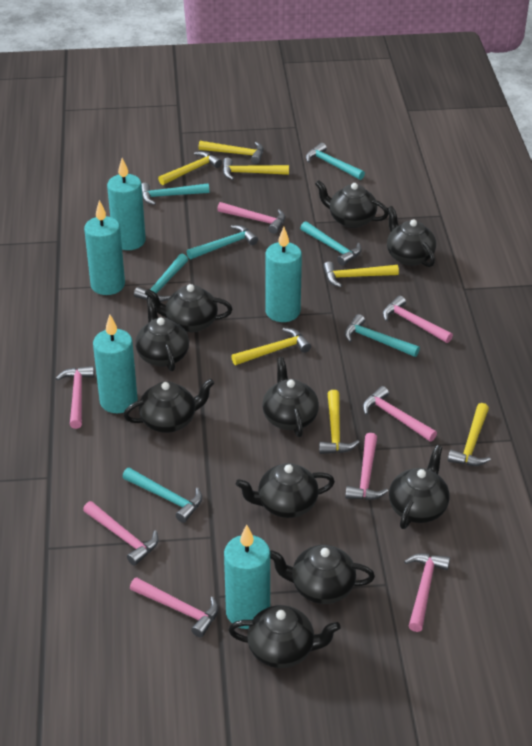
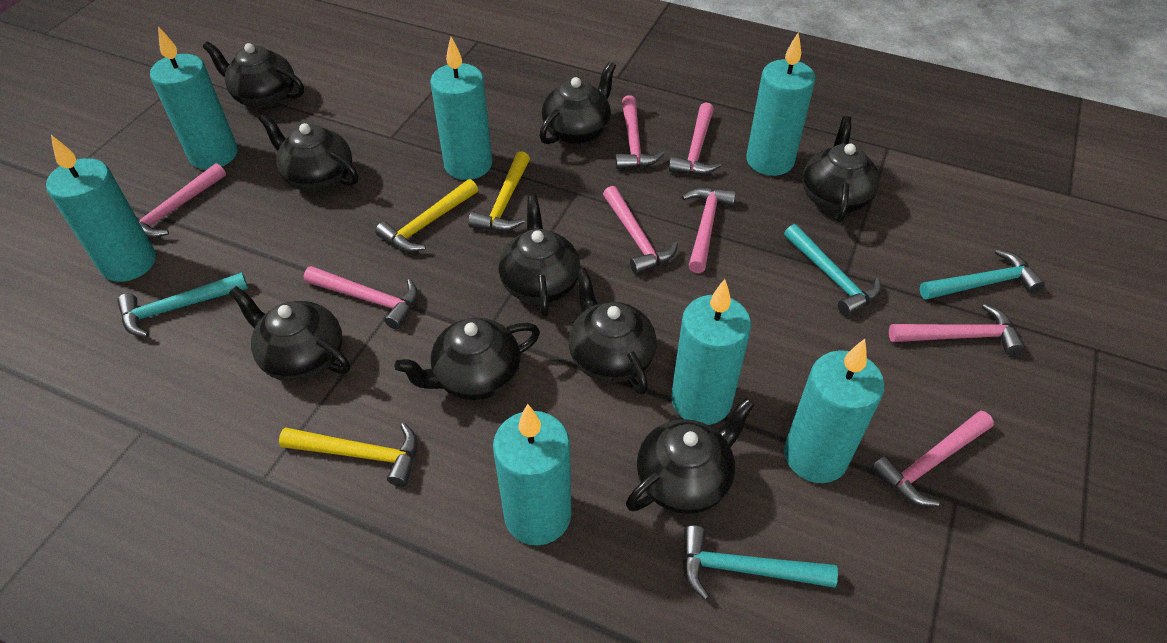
black teapot: 10 -> 9
turquoise candle: 5 -> 7
turquoise hammer: 7 -> 4
yellow hammer: 7 -> 3

